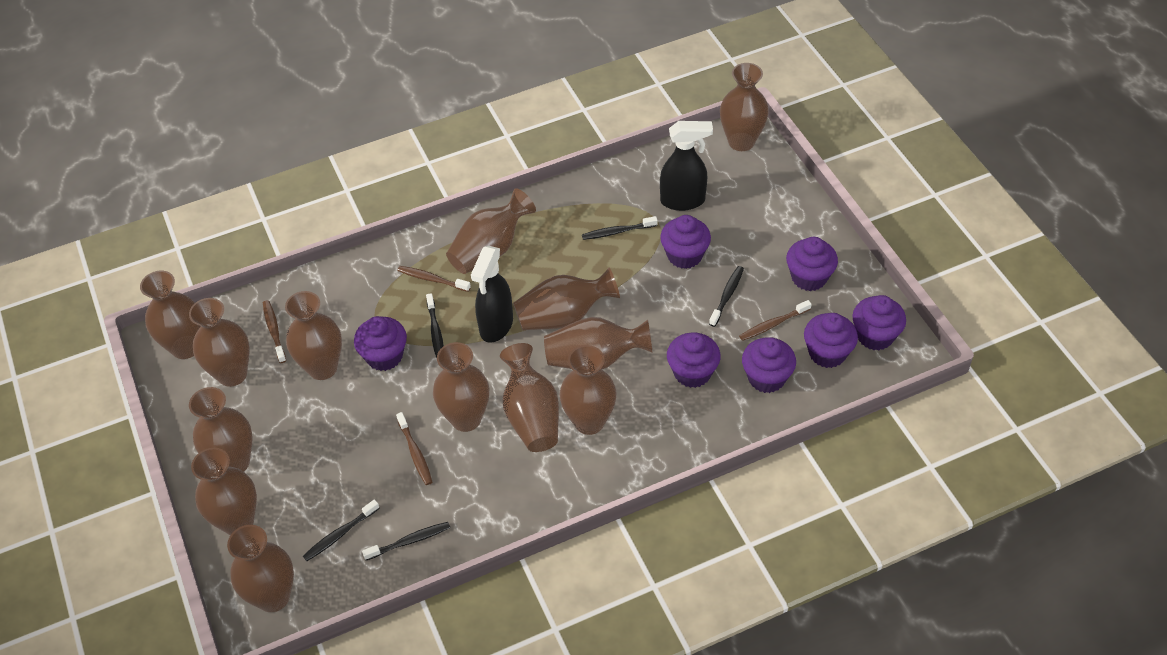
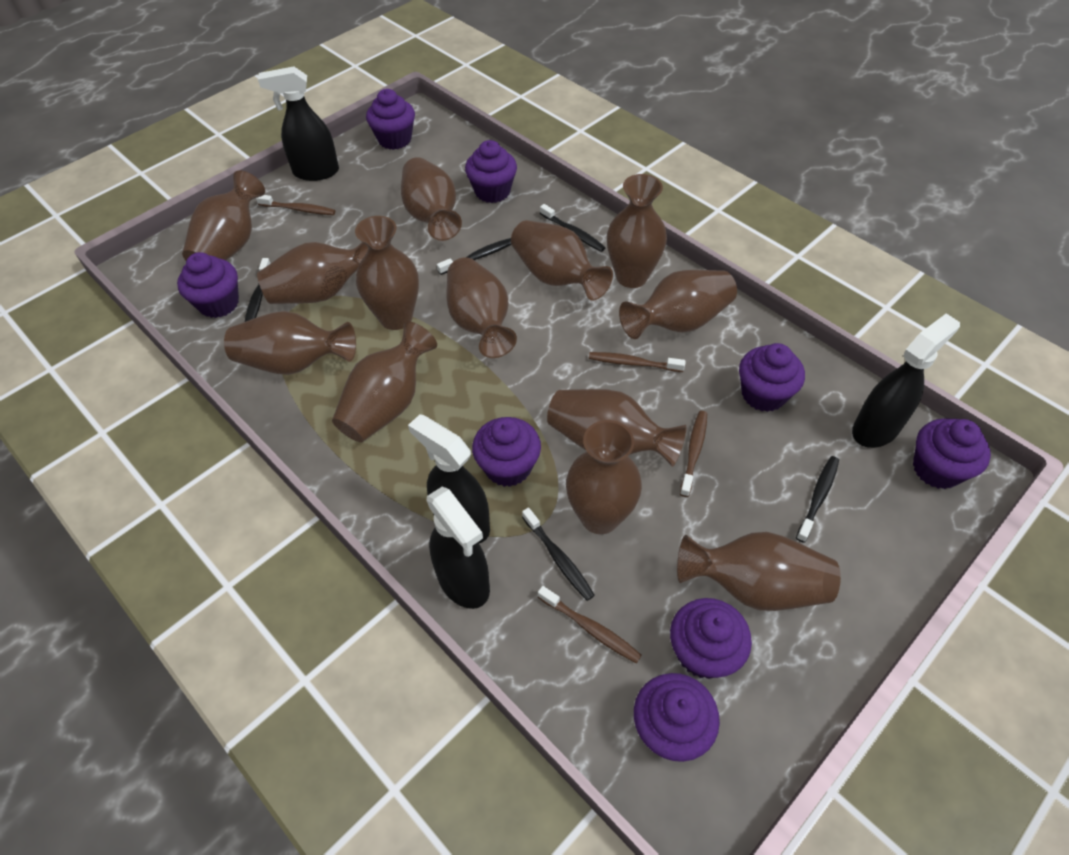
black spray bottle: 2 -> 4
purple cupcake: 7 -> 8

